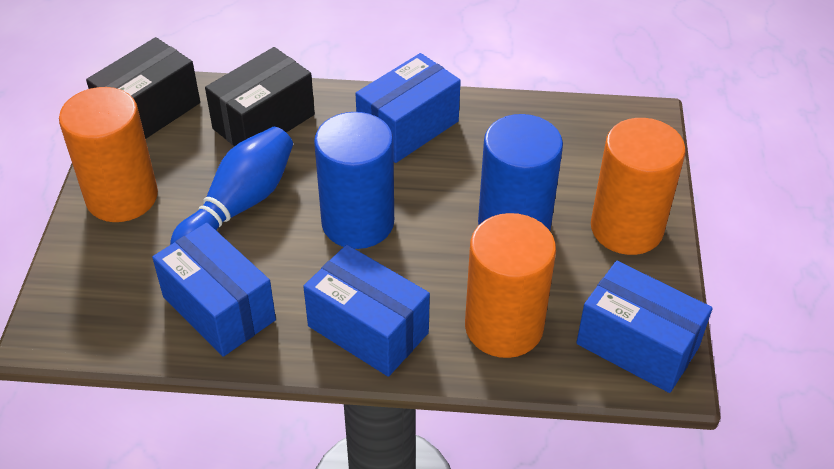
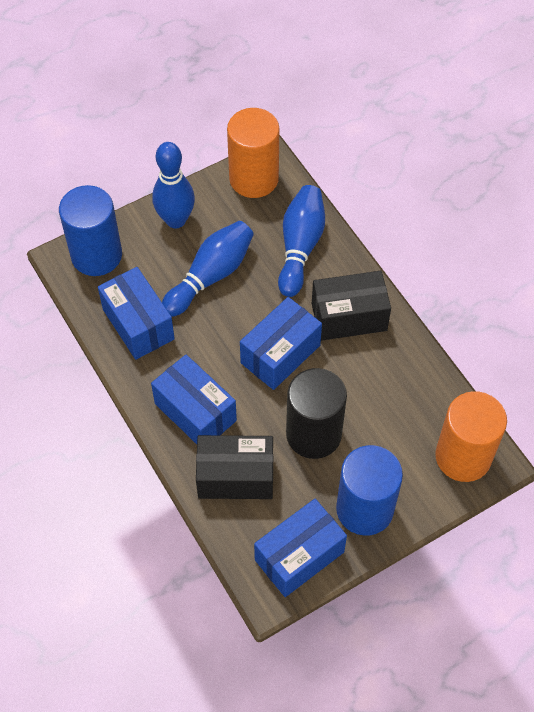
black cylinder: 0 -> 1
blue bowling pin: 1 -> 3
orange cylinder: 3 -> 2

